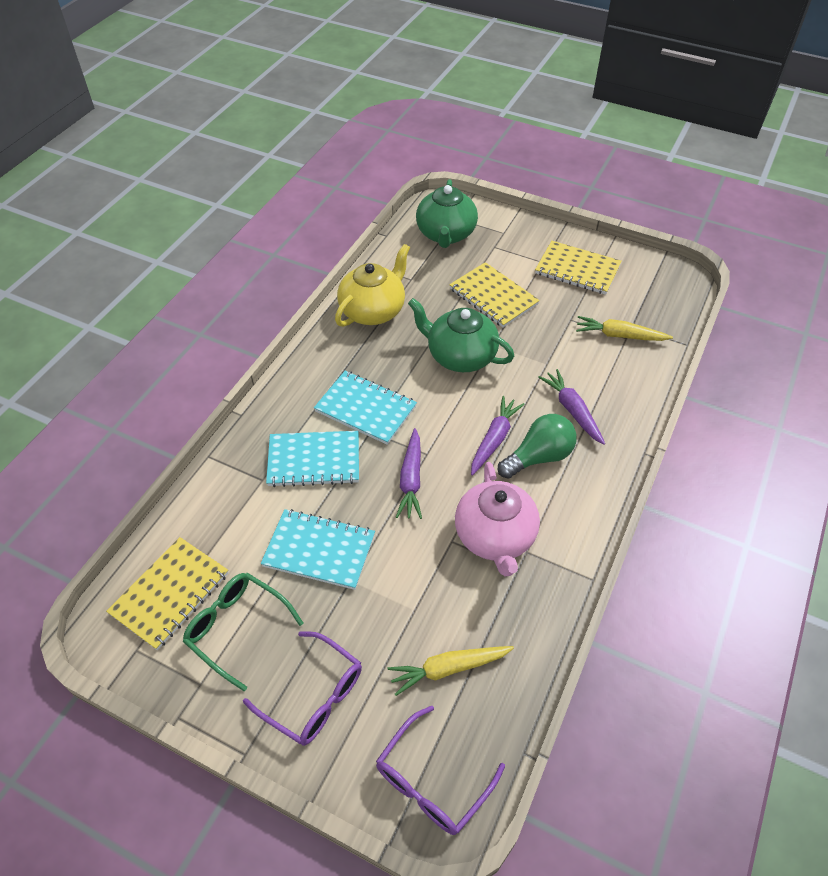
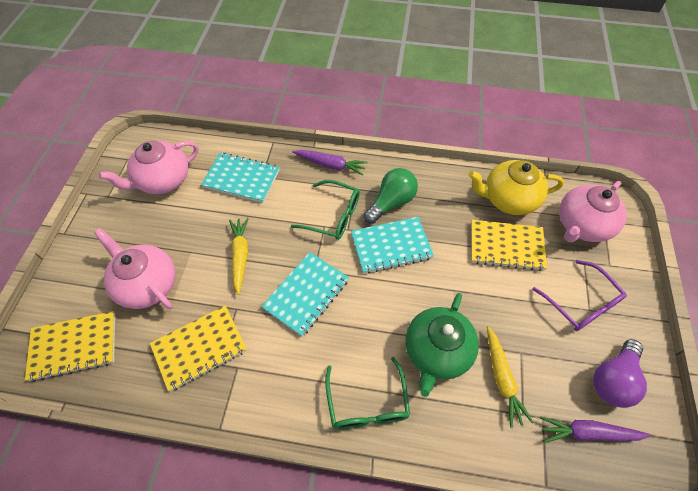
green glasses: 1 -> 2
green teapot: 2 -> 1
pink teapot: 1 -> 3
purple carrot: 3 -> 2
purple glasses: 2 -> 1
purple light bulb: 0 -> 1

